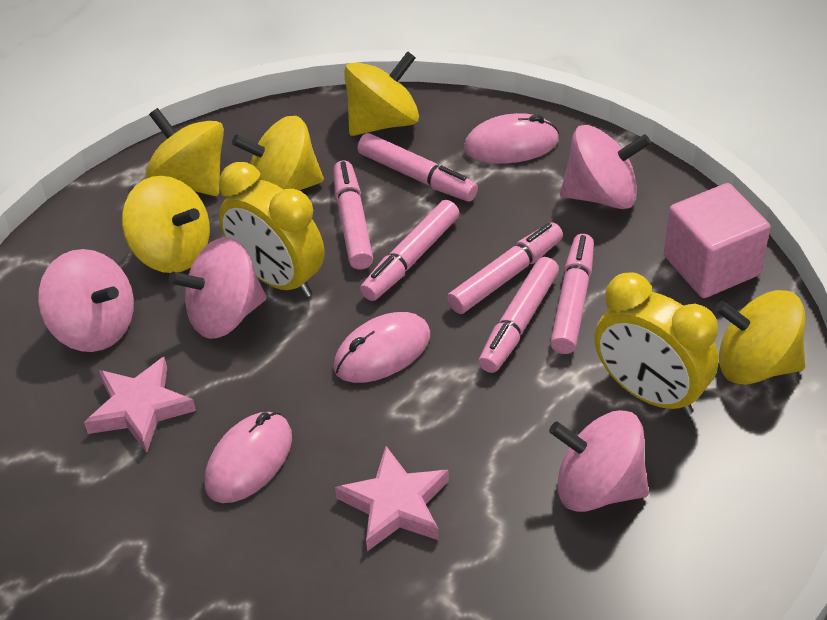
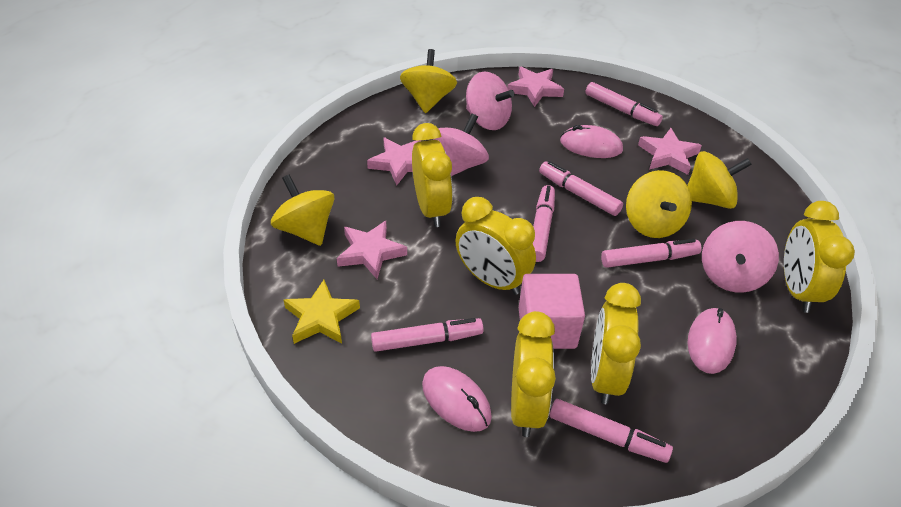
pink spinning top: 4 -> 3
pink star: 2 -> 4
yellow clock: 2 -> 5
yellow spinning top: 5 -> 4
yellow star: 0 -> 1

